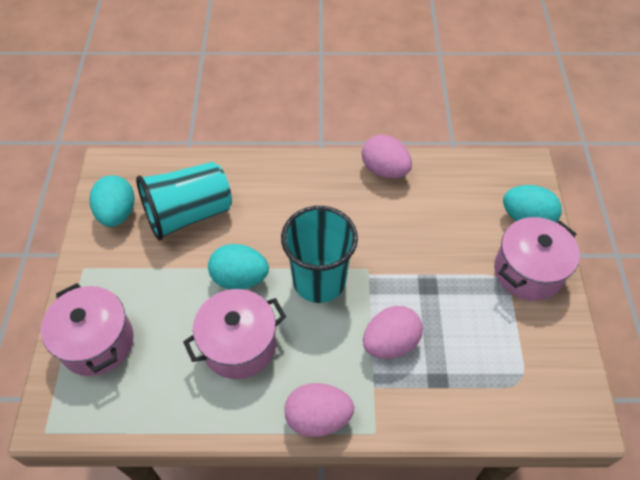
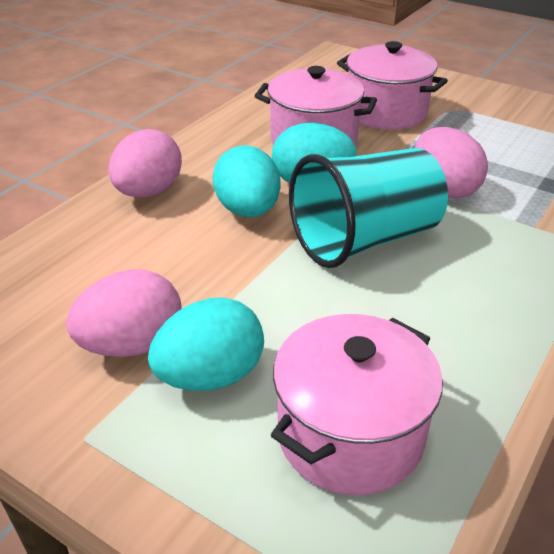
turquoise cup: 2 -> 1

